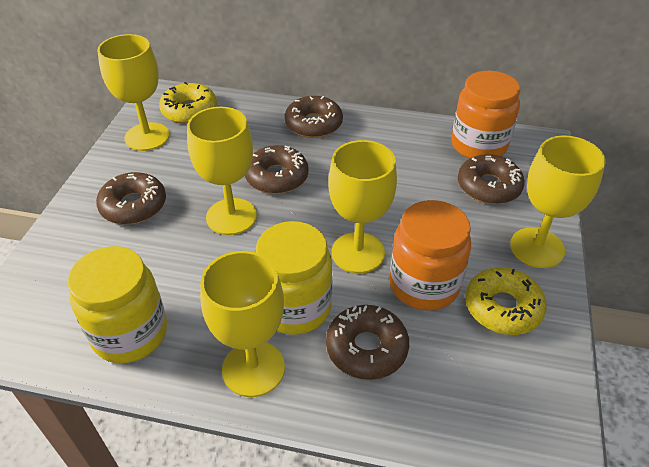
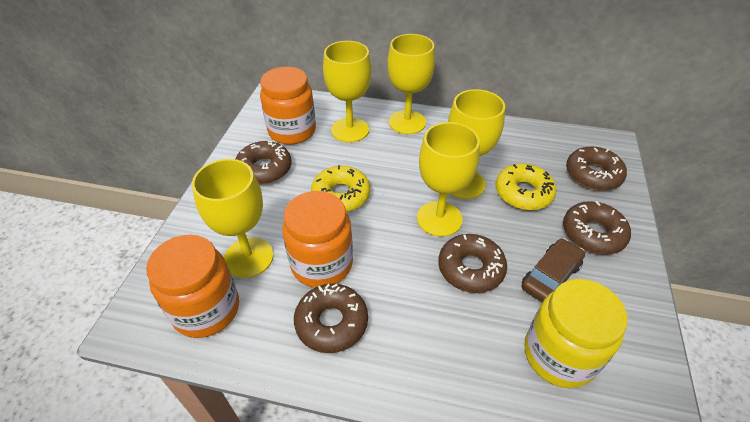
brown car: 0 -> 1
orange jar: 2 -> 3
yellow jar: 2 -> 1

